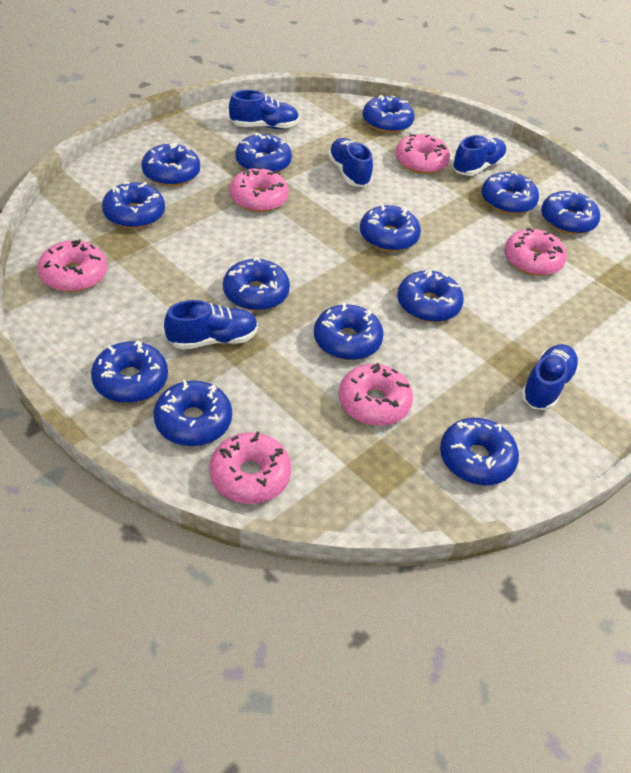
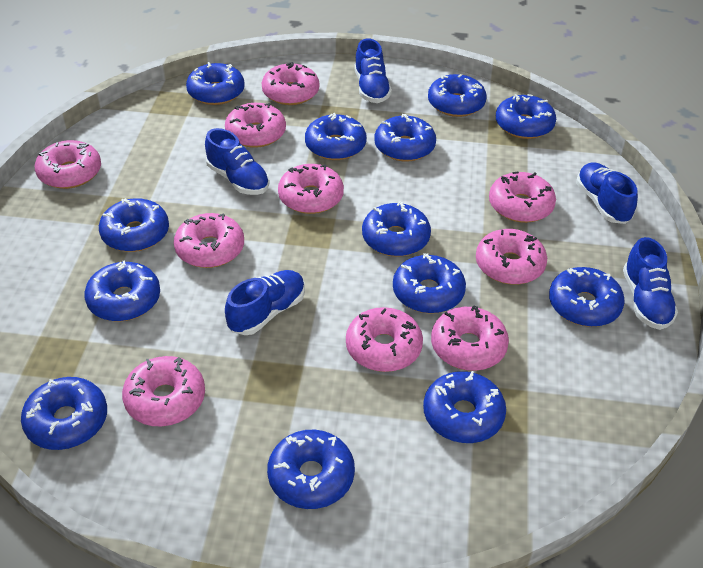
pink donut: 6 -> 10

